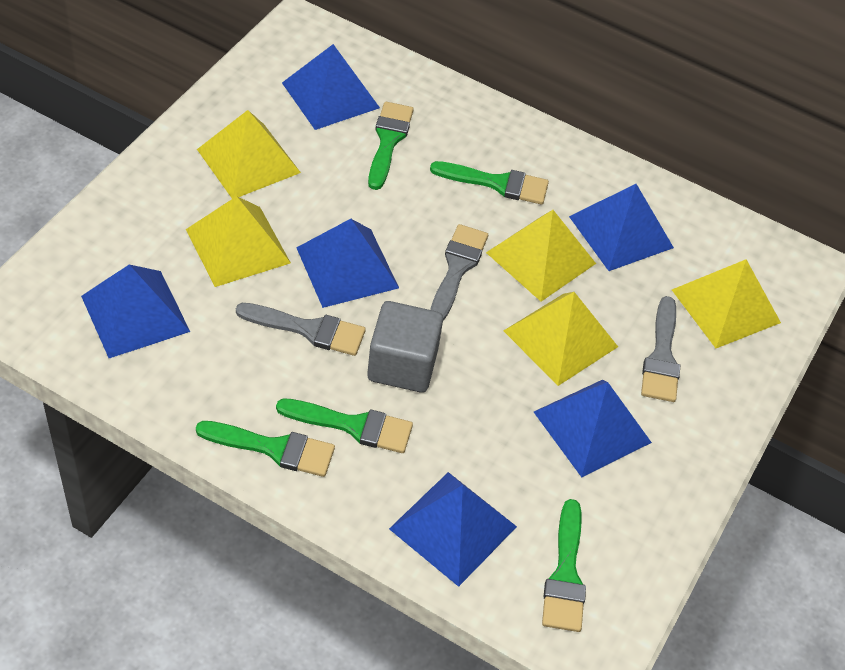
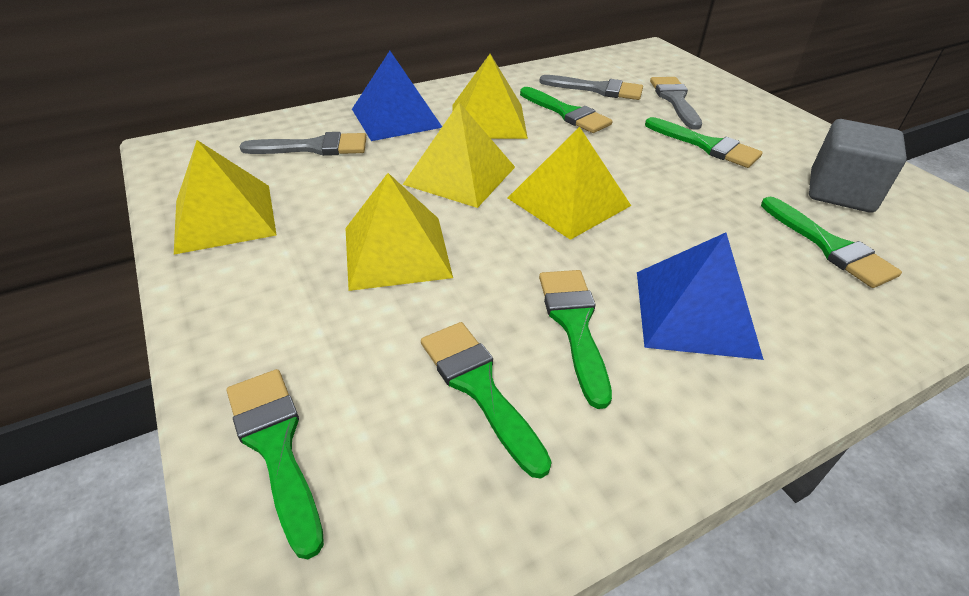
blue pyramid: 6 -> 2
green brush: 5 -> 6

